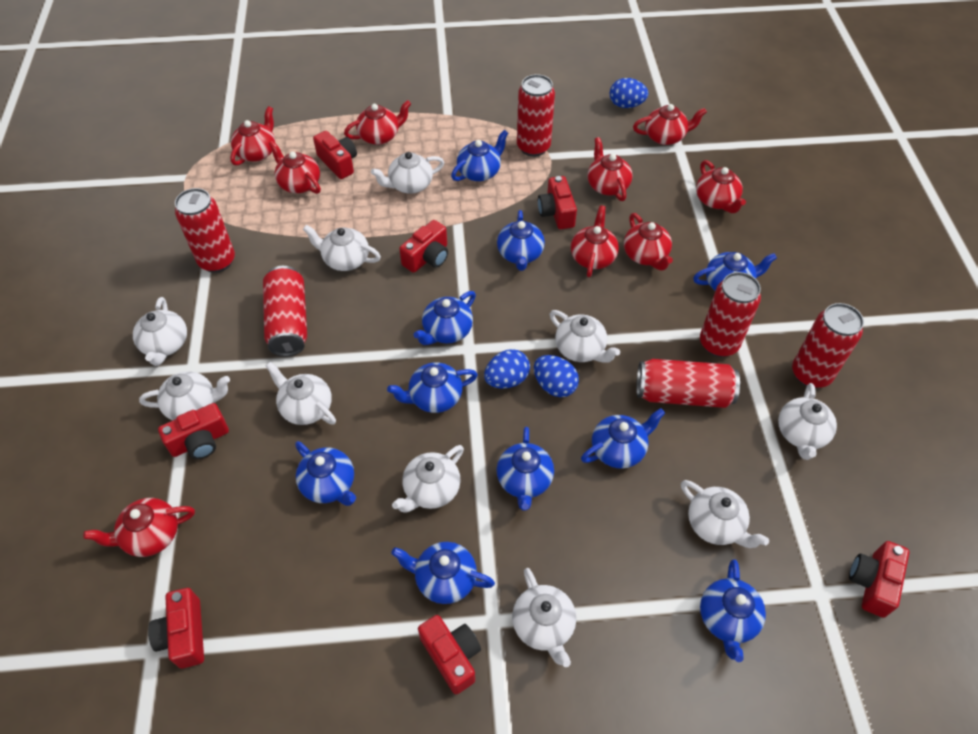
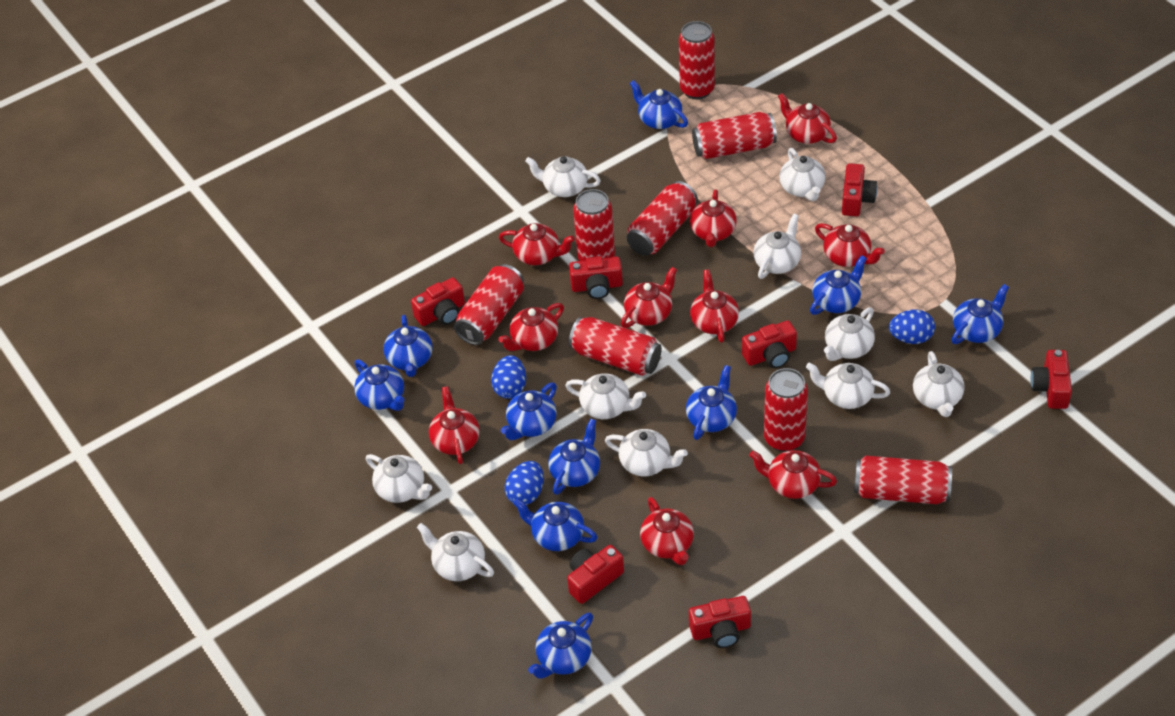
red can: 6 -> 8
red teapot: 9 -> 10

